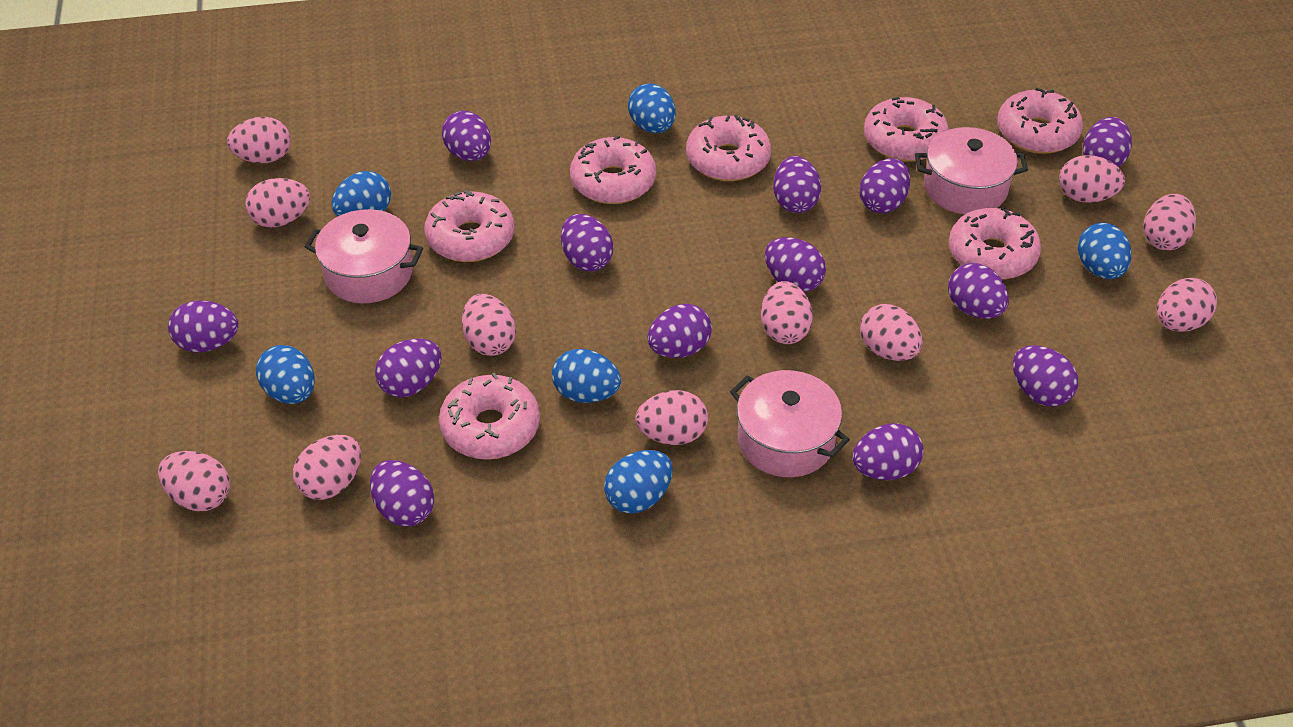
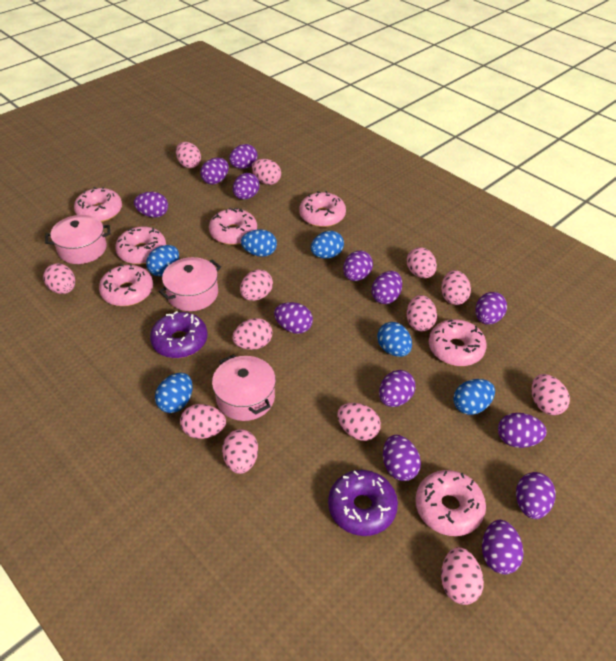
pink egg: 11 -> 13
purple donut: 0 -> 2

